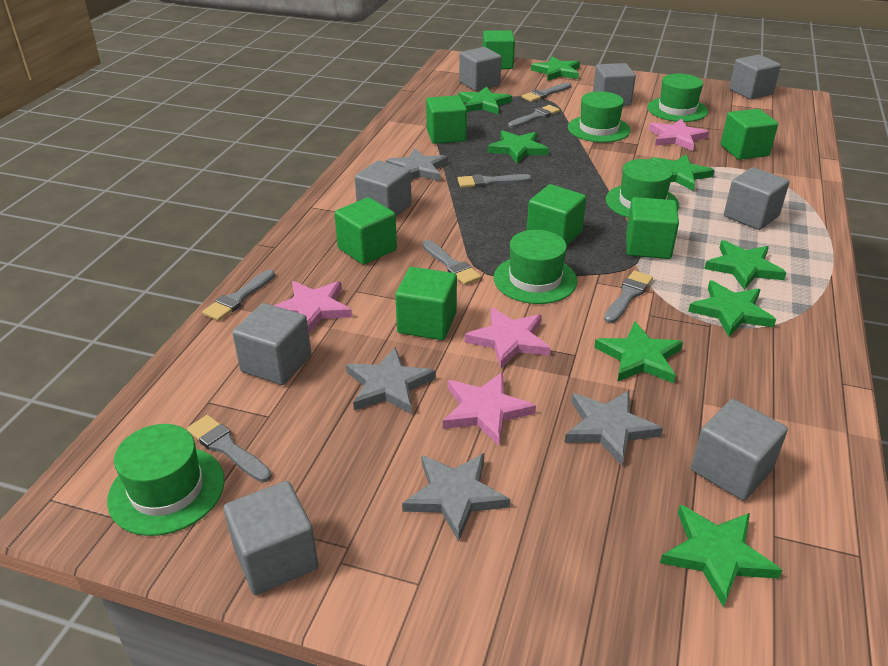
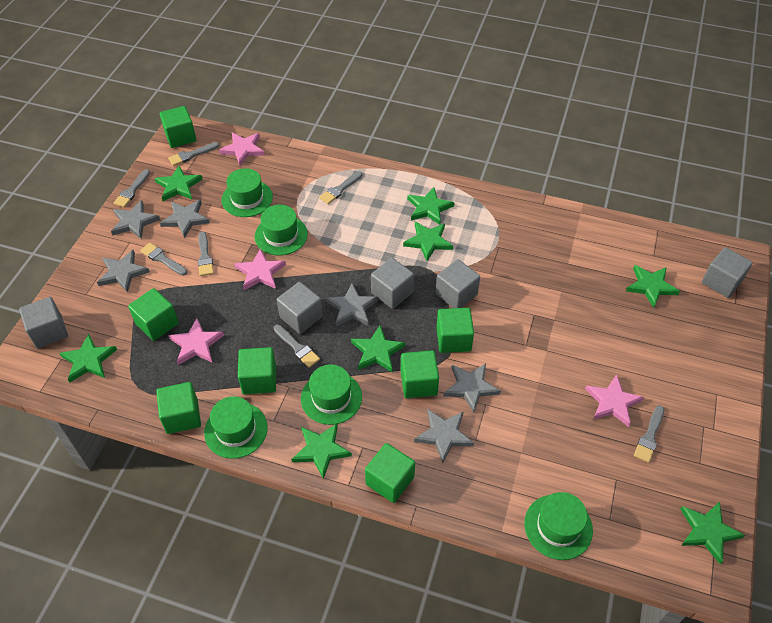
grey cube: 8 -> 5
grey star: 4 -> 6

